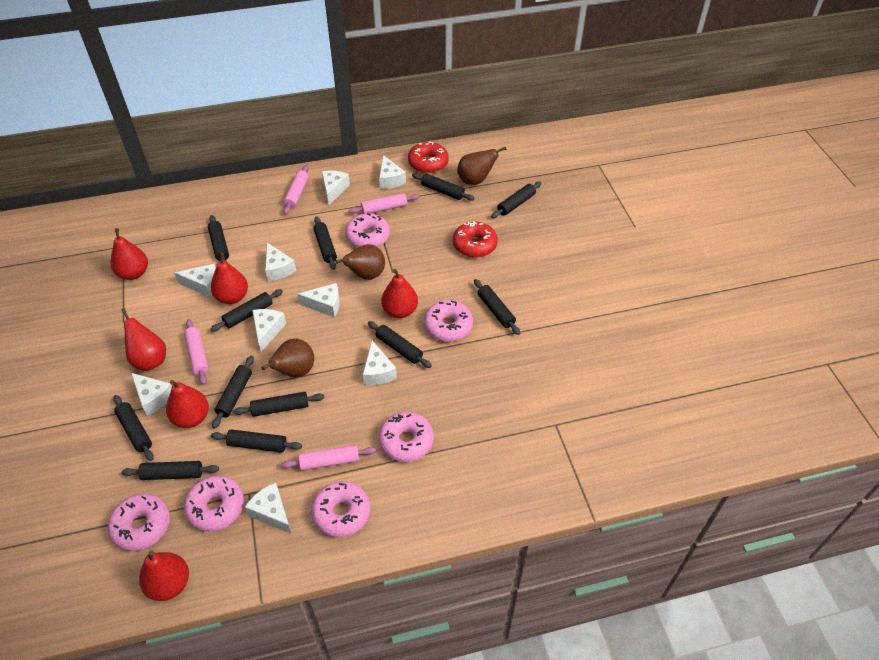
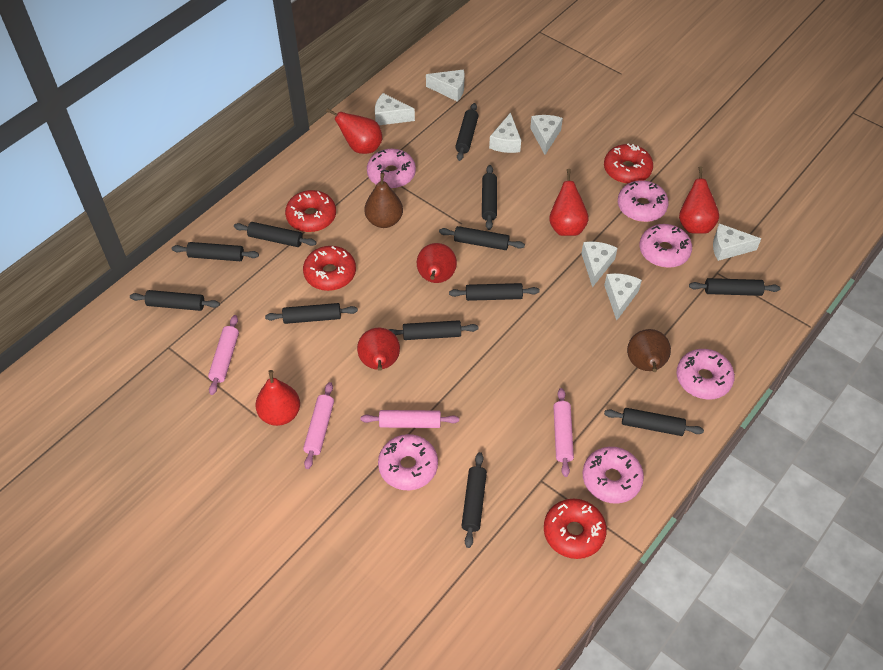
brown pear: 3 -> 2
red donut: 2 -> 4
white cheese: 9 -> 7

